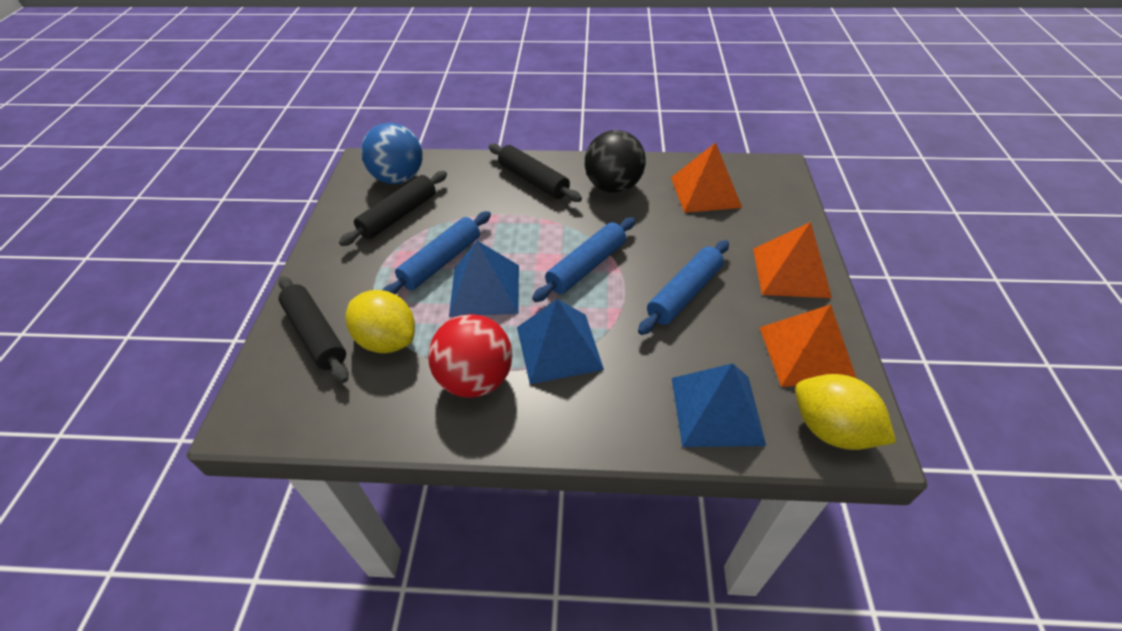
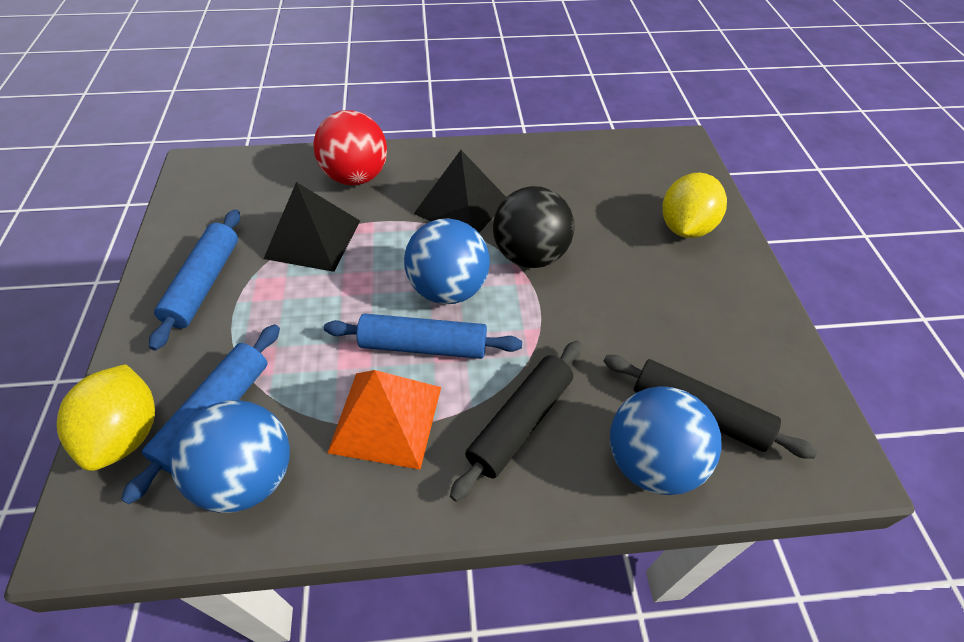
black pyramid: 0 -> 2
black rolling pin: 3 -> 2
blue ball: 1 -> 3
blue pyramid: 3 -> 0
orange pyramid: 3 -> 1

